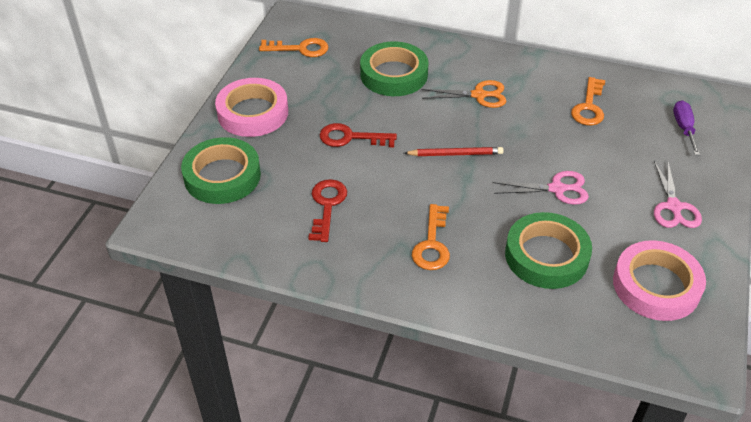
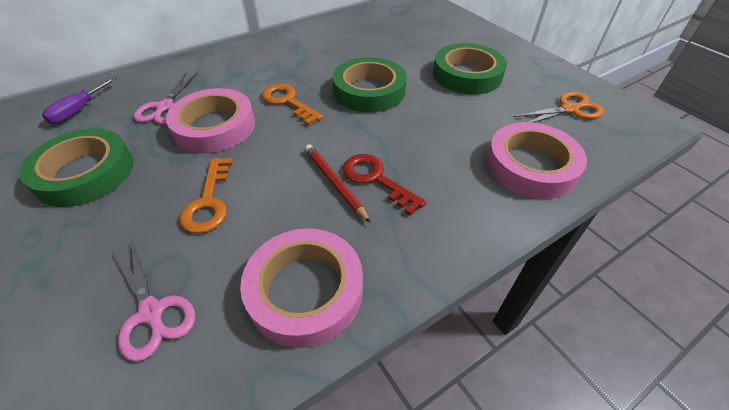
orange key: 3 -> 2
pink tape: 2 -> 3
red key: 2 -> 1

